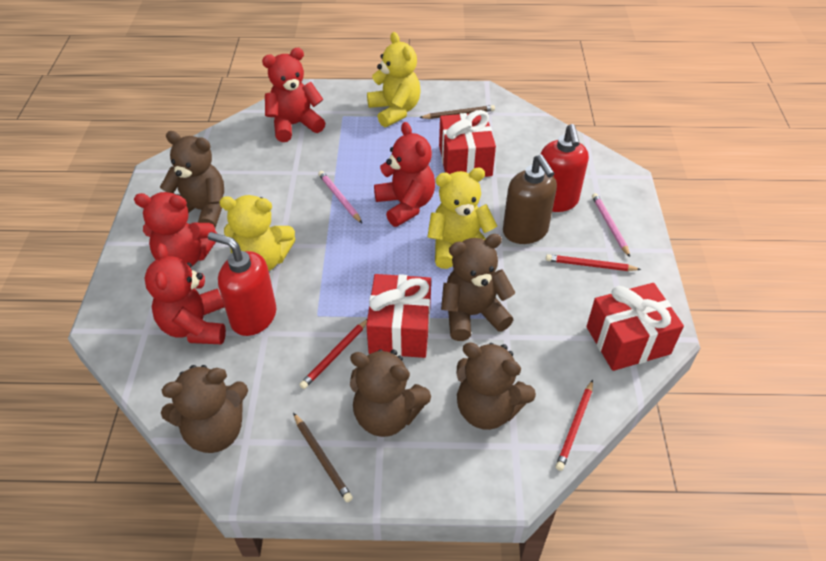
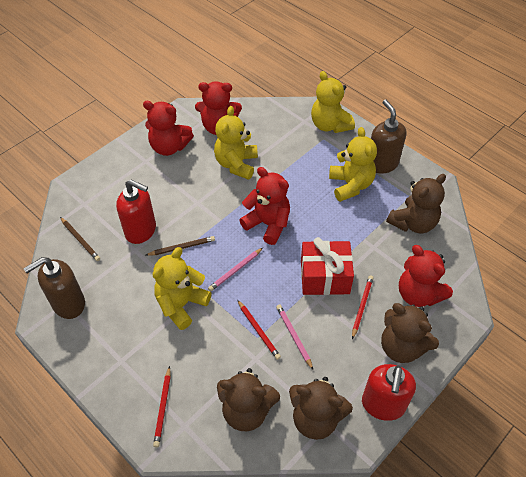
brown soap dispenser: 1 -> 2
brown teddy bear: 5 -> 4
red gift: 3 -> 1
yellow teddy bear: 3 -> 4

